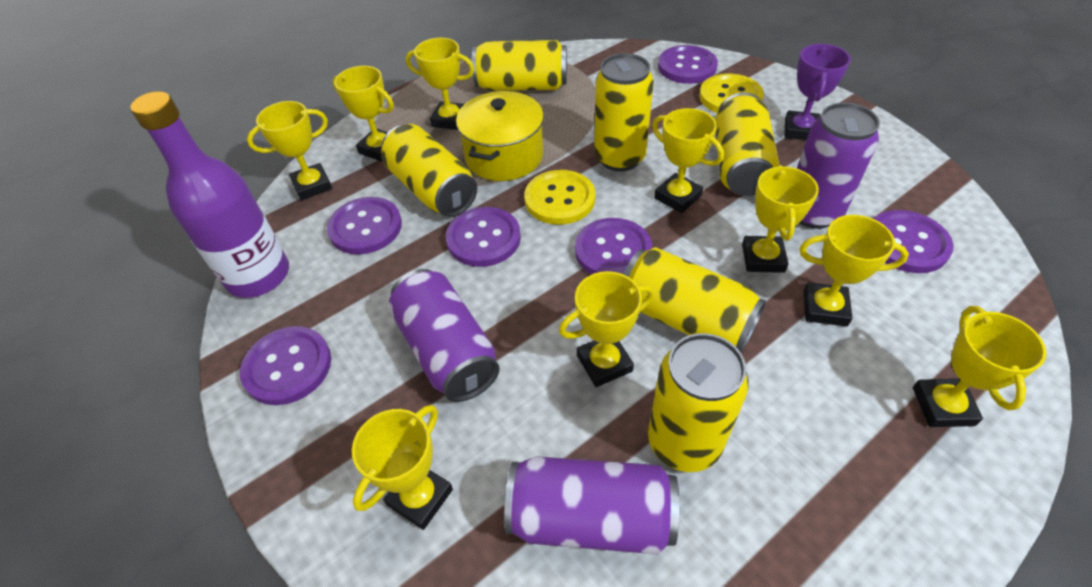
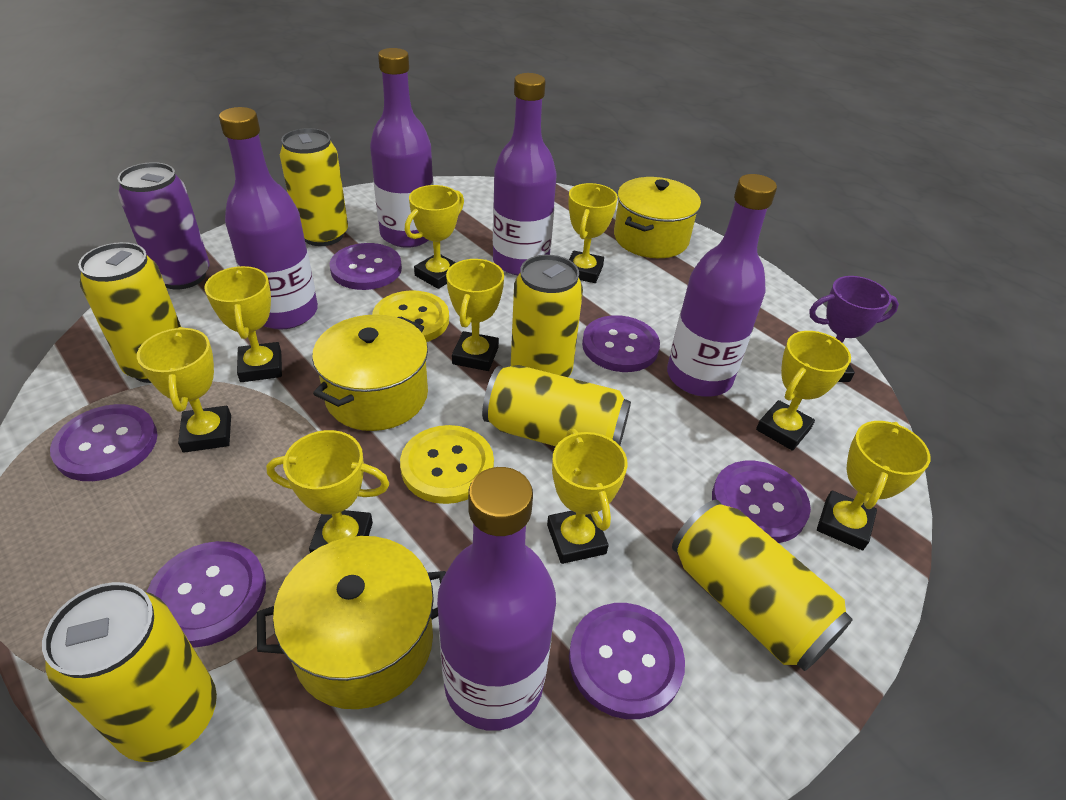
purple bottle: 1 -> 5
purple can: 3 -> 1
yellow pot: 1 -> 3

